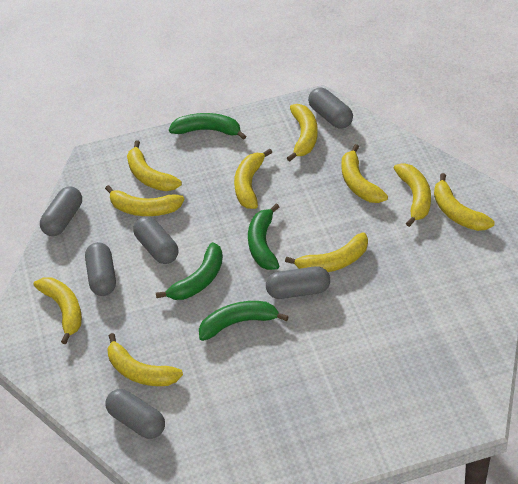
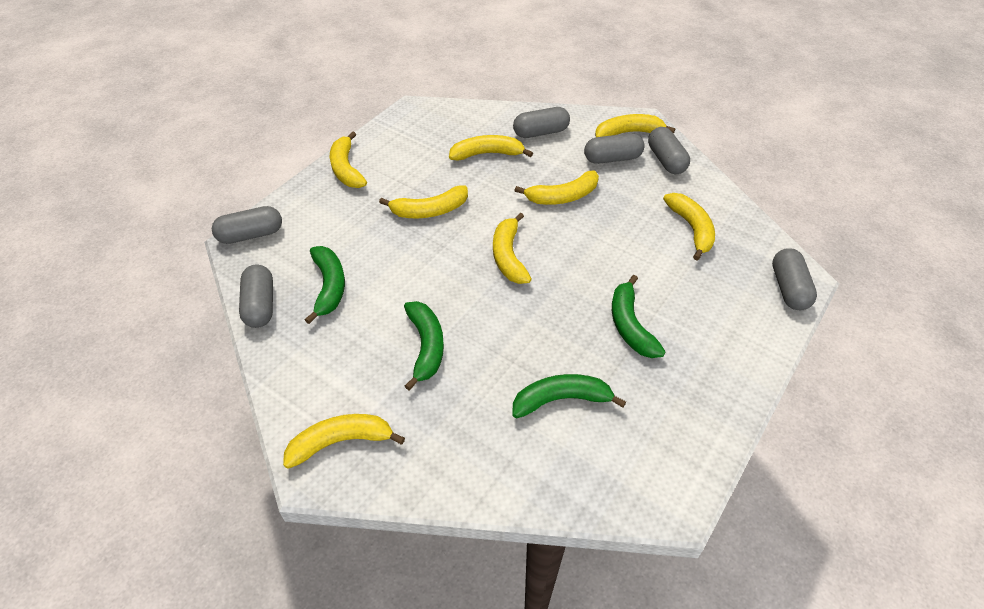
yellow banana: 10 -> 8

